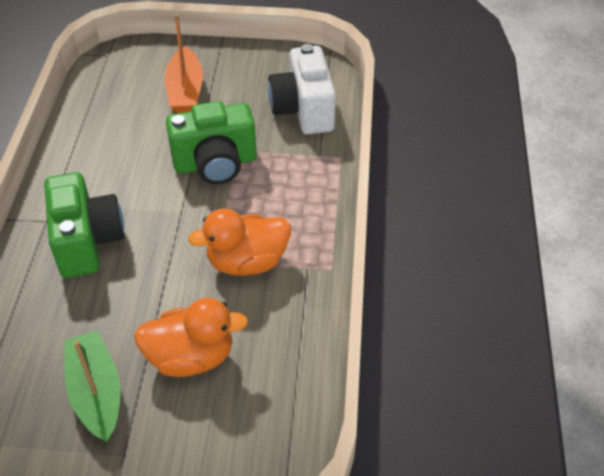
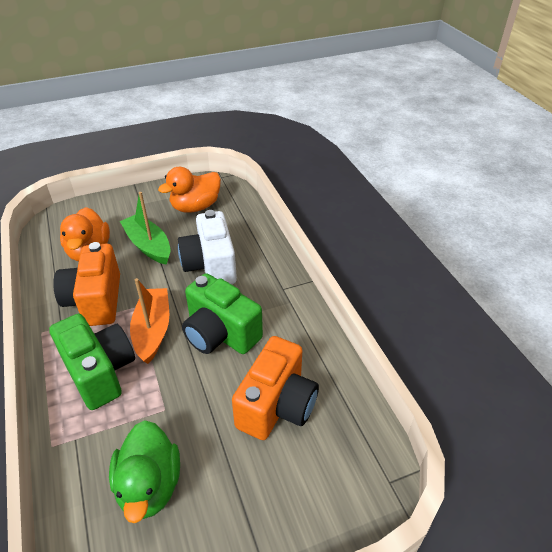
green duck: 0 -> 1
orange camera: 0 -> 2

